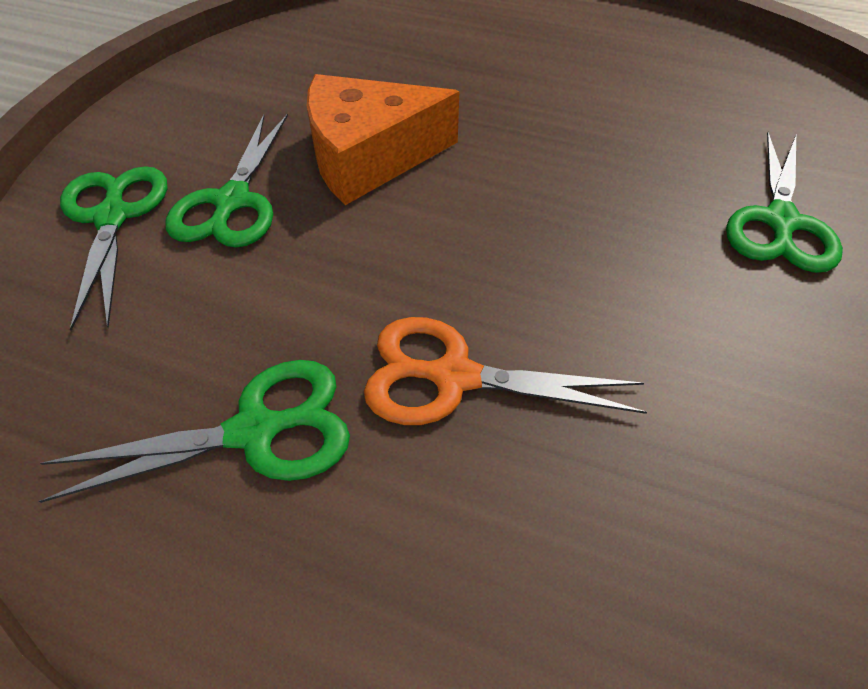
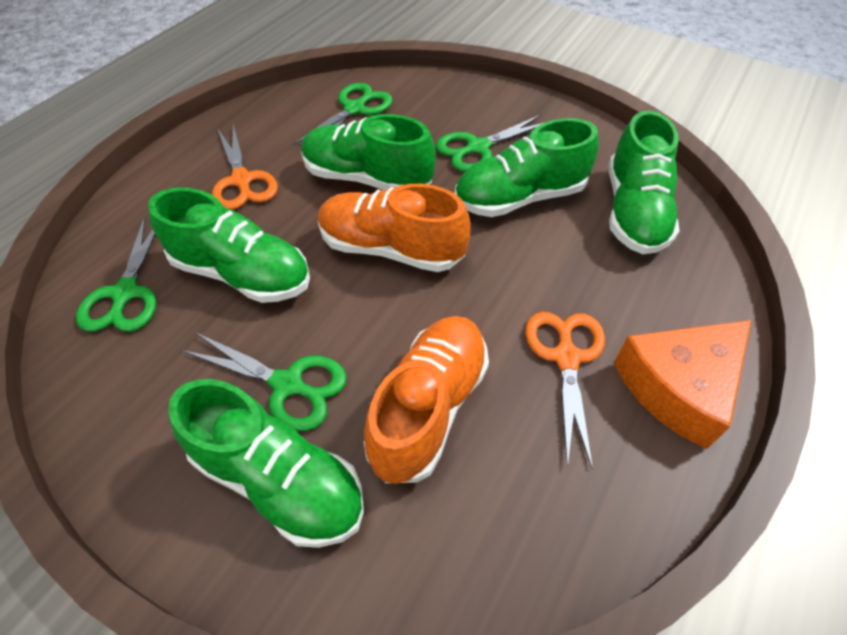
green shoe: 0 -> 5
orange scissors: 1 -> 2
orange shoe: 0 -> 2

